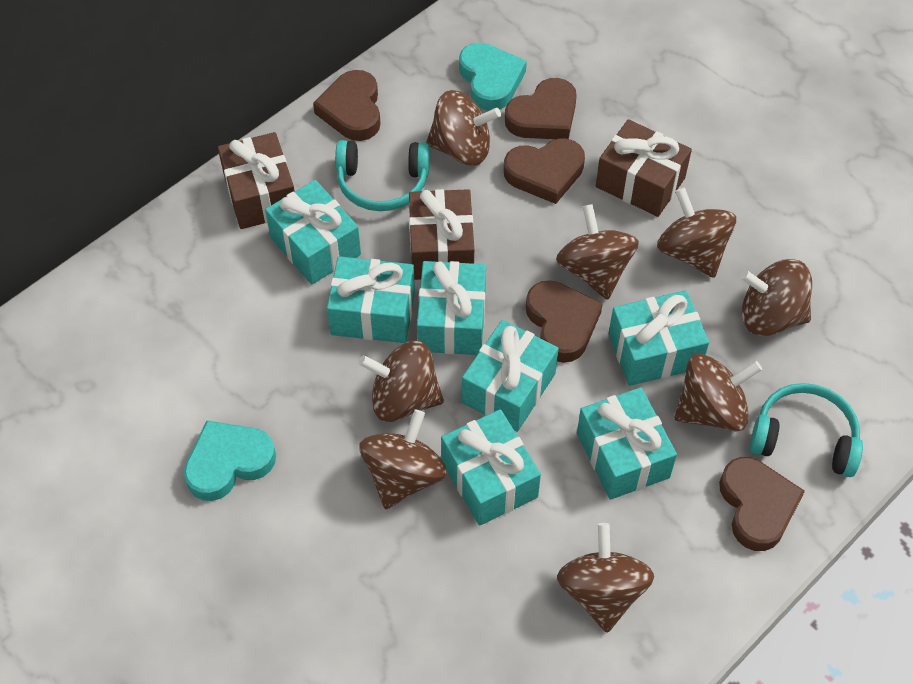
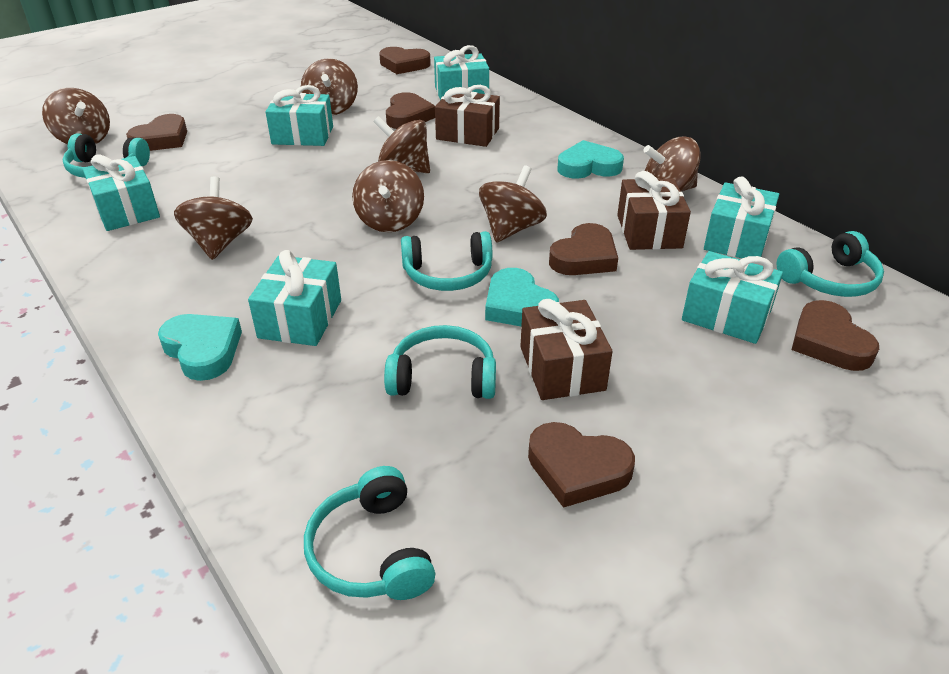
brown heart: 5 -> 6
brown spinning top: 8 -> 7
turquoise gift: 7 -> 6
turquoise headphones: 2 -> 5
turquoise heart: 2 -> 3

